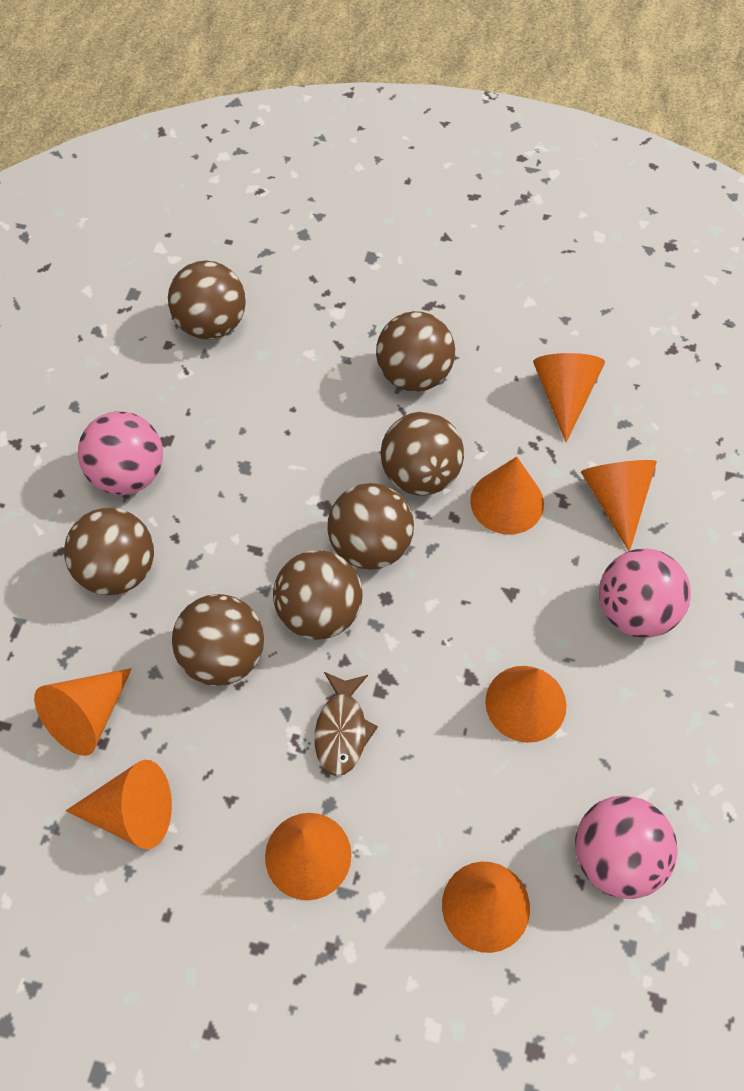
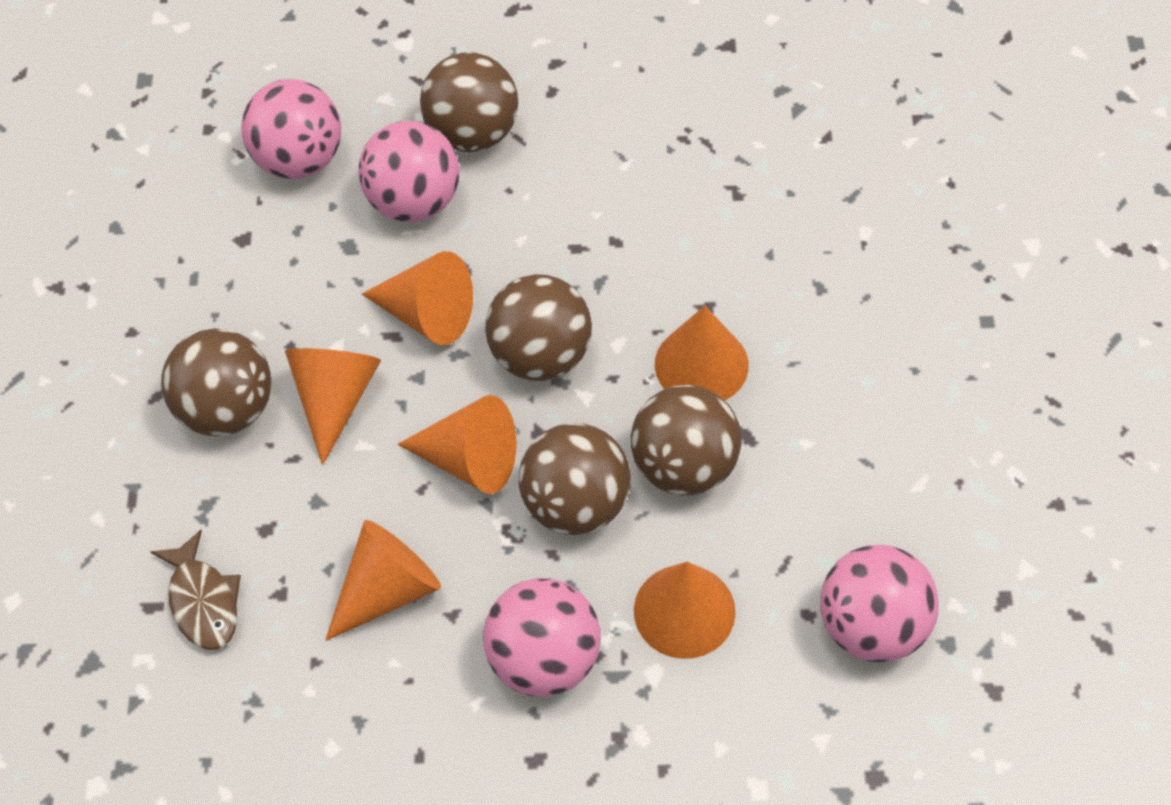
brown ball: 7 -> 5
orange cone: 8 -> 6
pink ball: 3 -> 4

